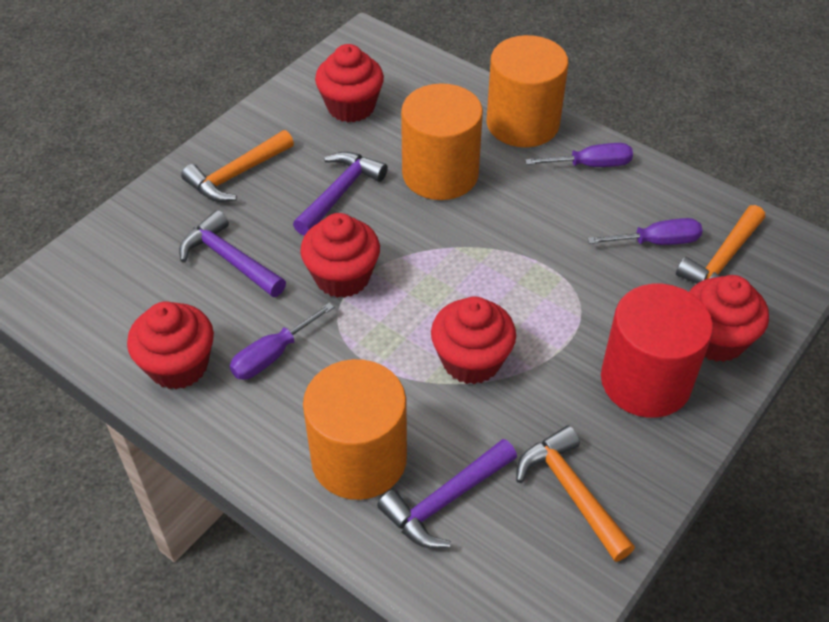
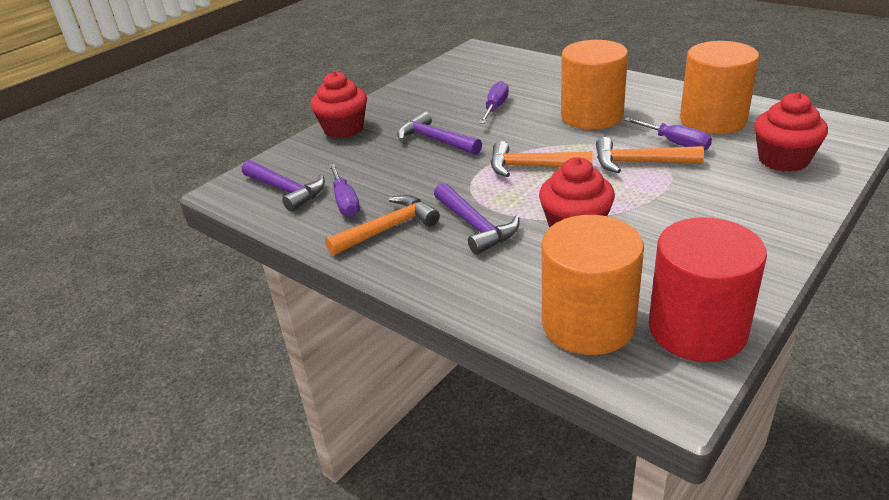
red cupcake: 5 -> 3

